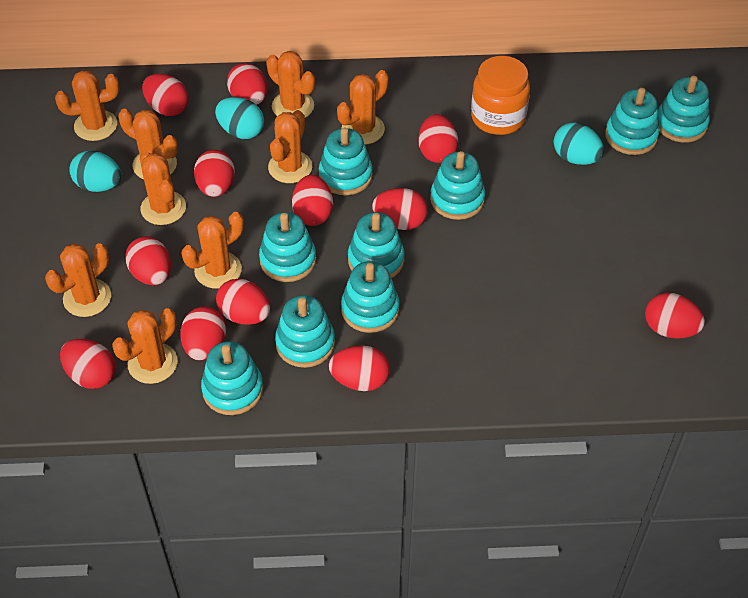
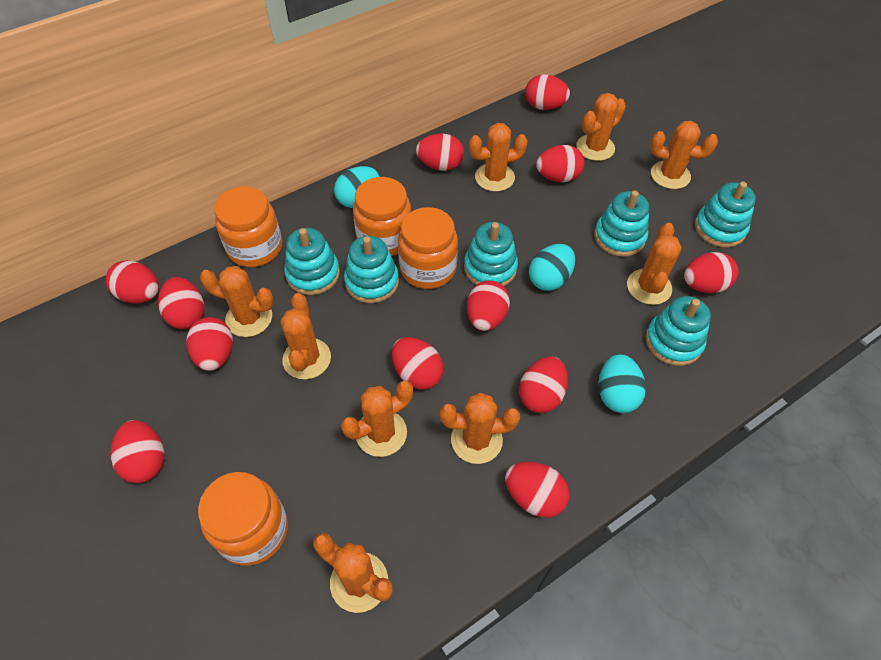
orange jar: 1 -> 4
turquoise stacking toy: 9 -> 6

